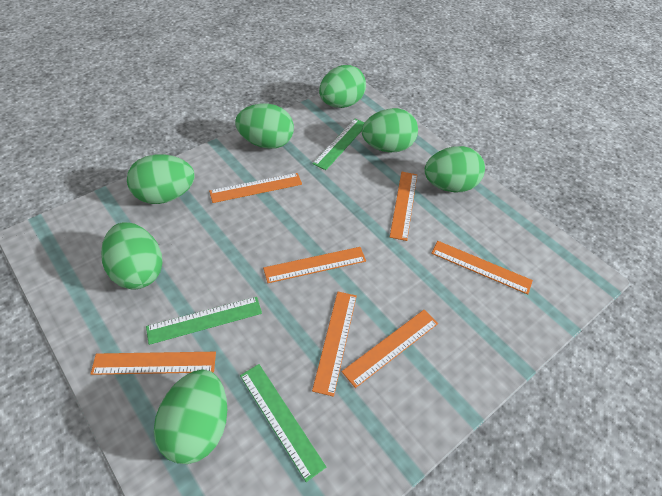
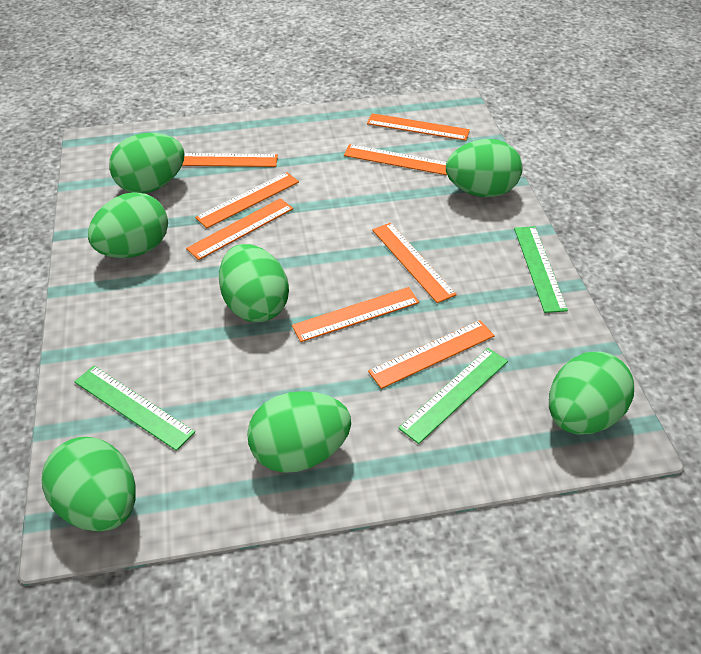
orange ruler: 7 -> 8

